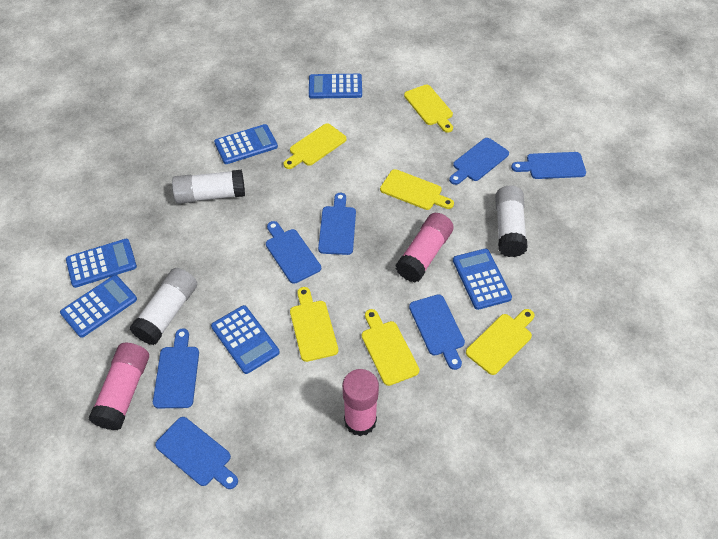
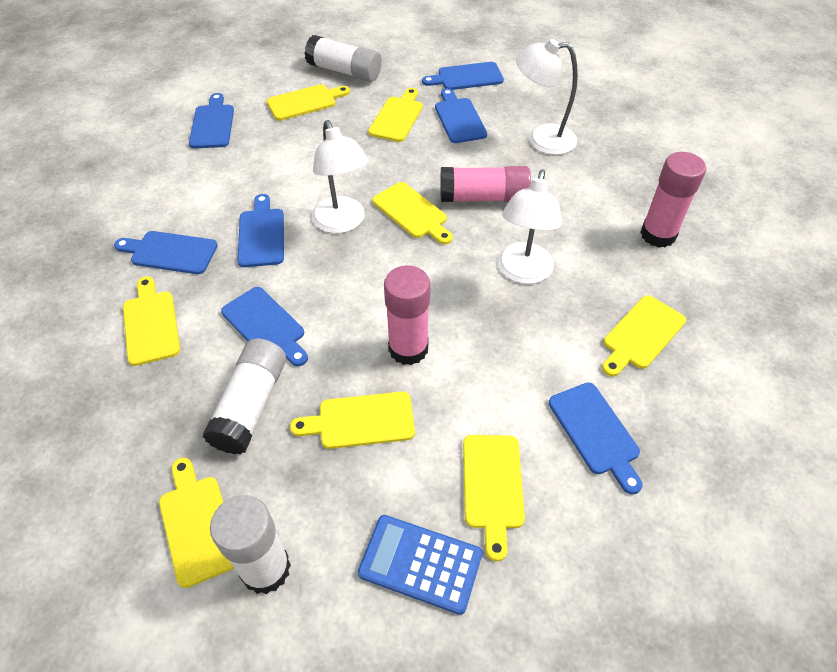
blue calculator: 6 -> 1
white lamp: 0 -> 3
yellow cutting board: 6 -> 8

